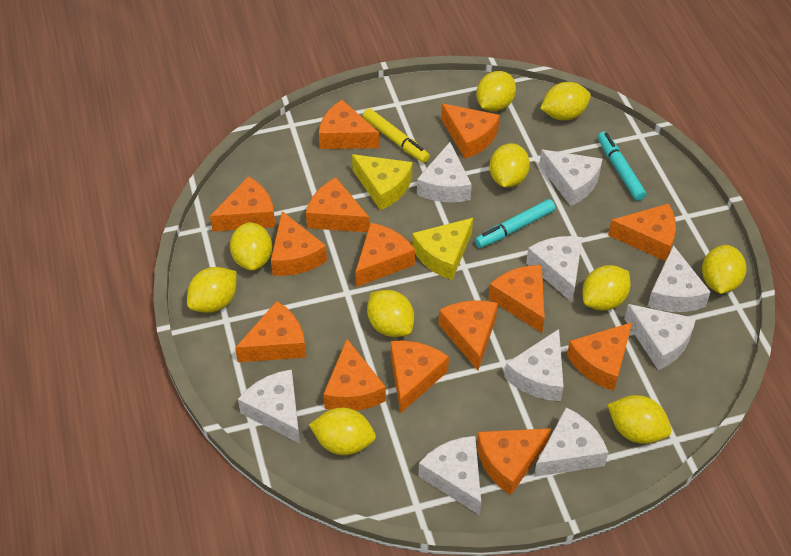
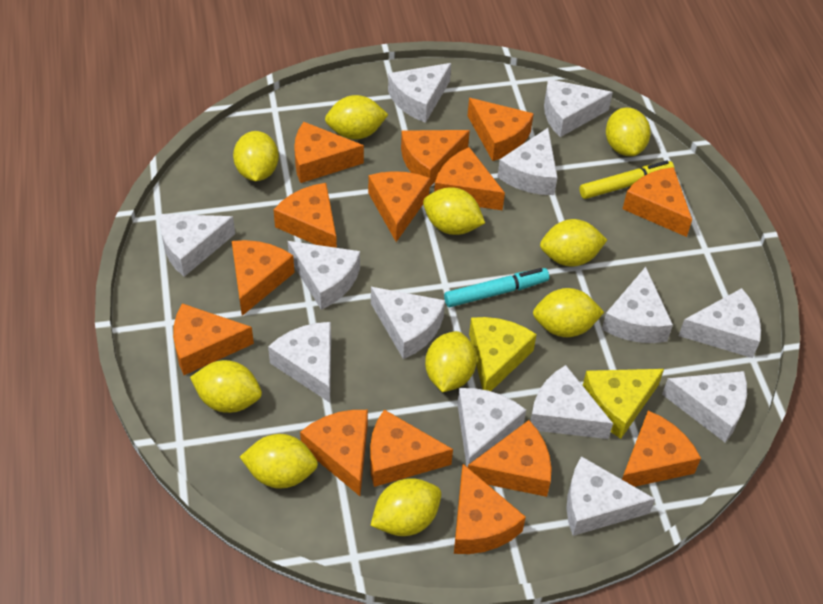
turquoise marker: 2 -> 1
white cheese: 9 -> 13

